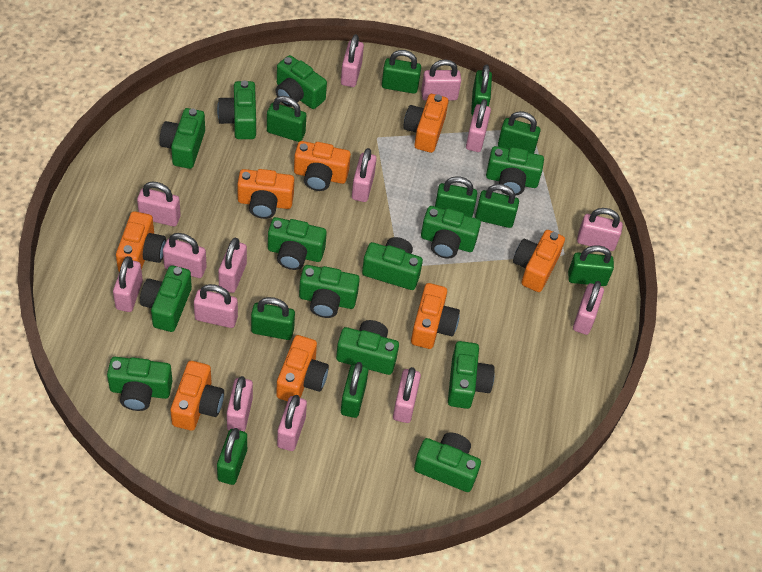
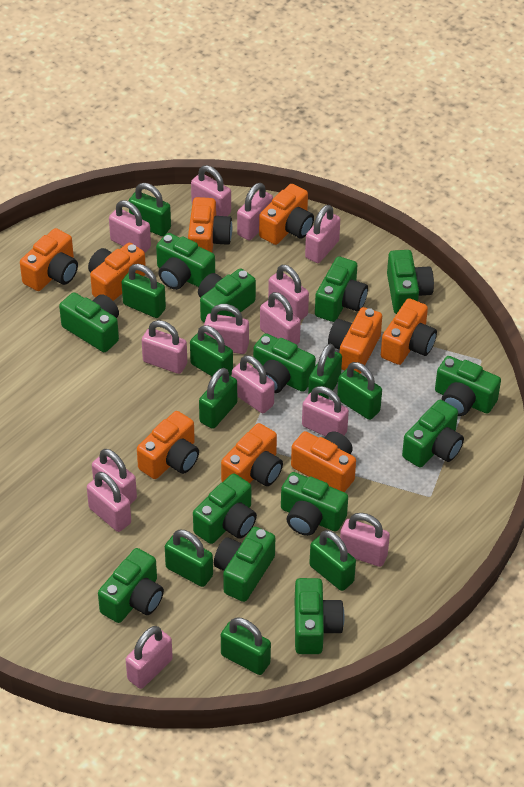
green padlock: 10 -> 9
orange camera: 8 -> 9

